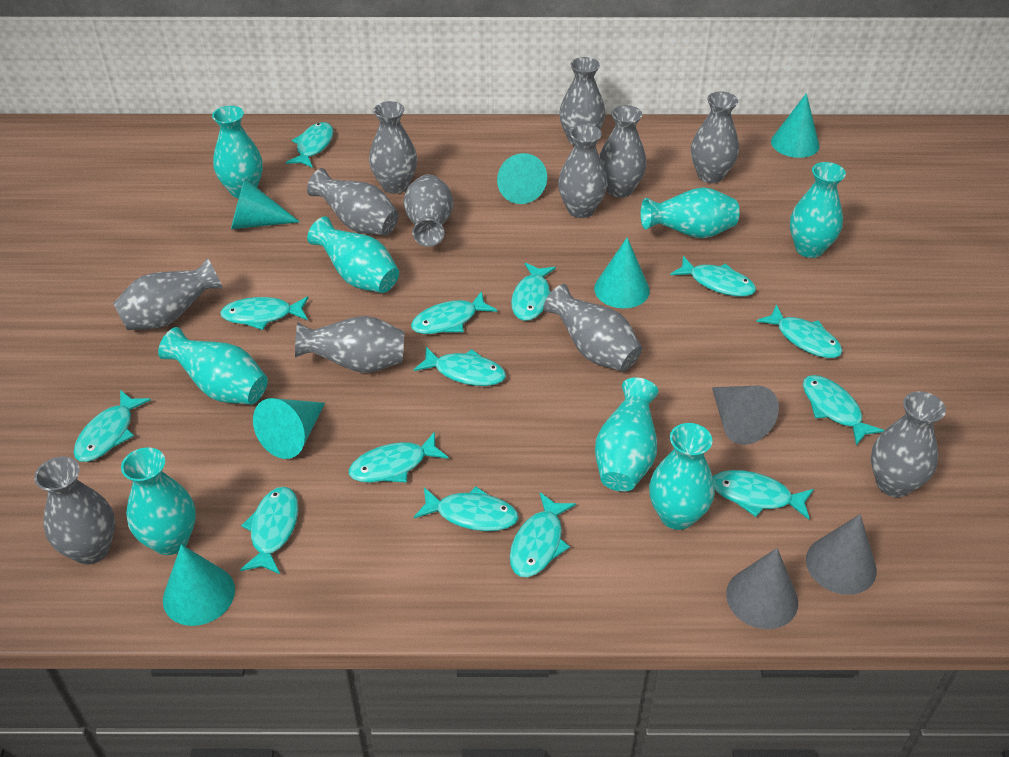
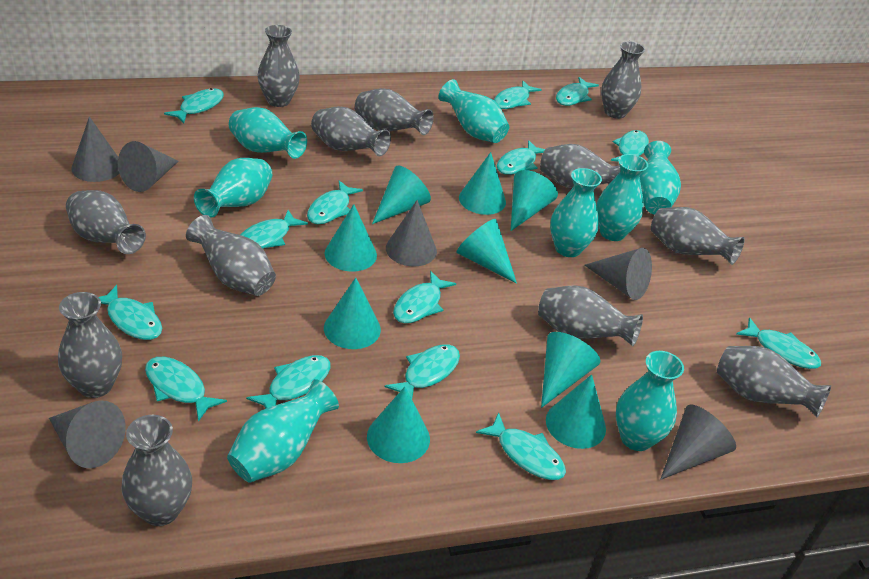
grey cone: 3 -> 6
turquoise cone: 6 -> 9

